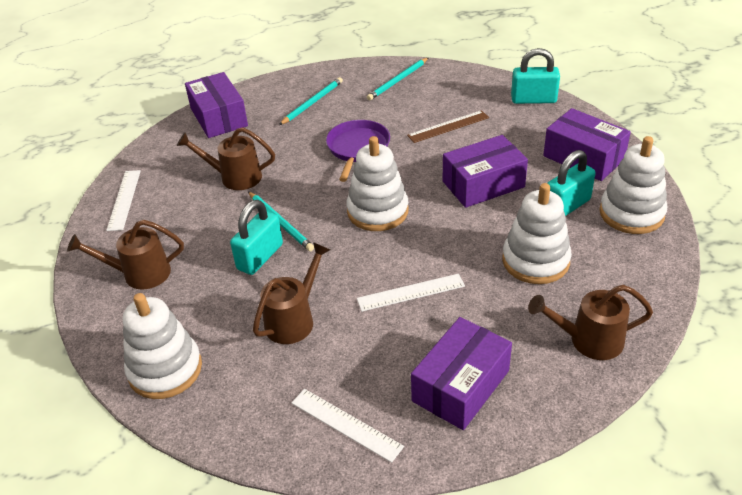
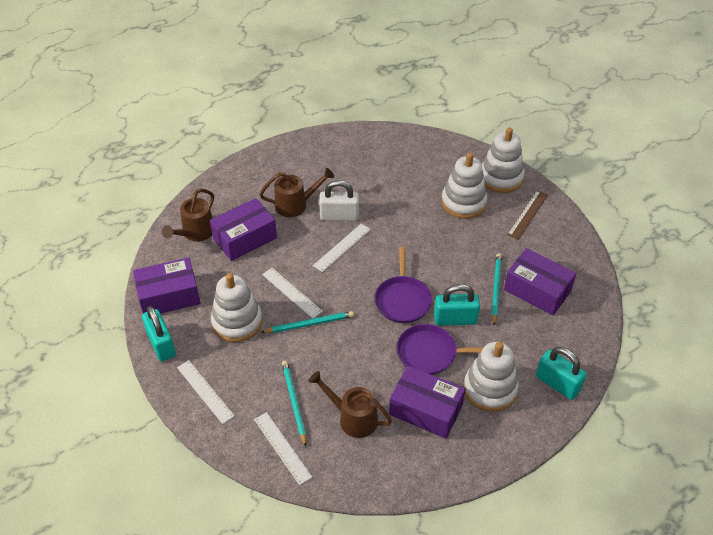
brown watering can: 4 -> 3
purple pan: 1 -> 2
white padlock: 0 -> 1
white ruler: 3 -> 4

